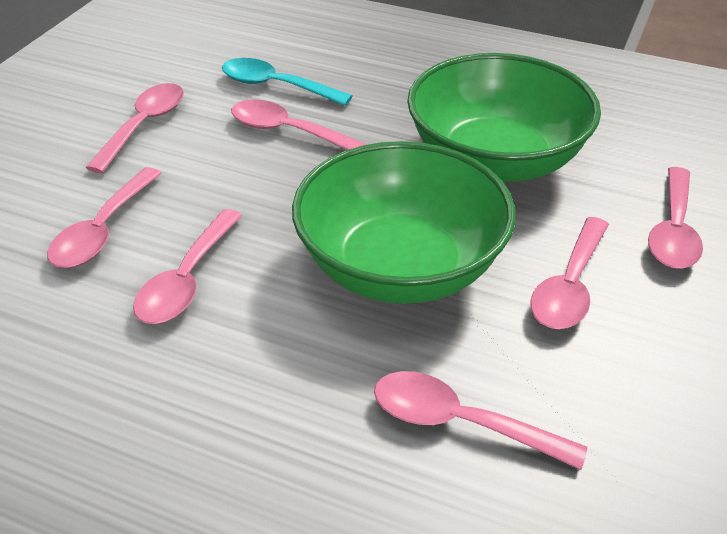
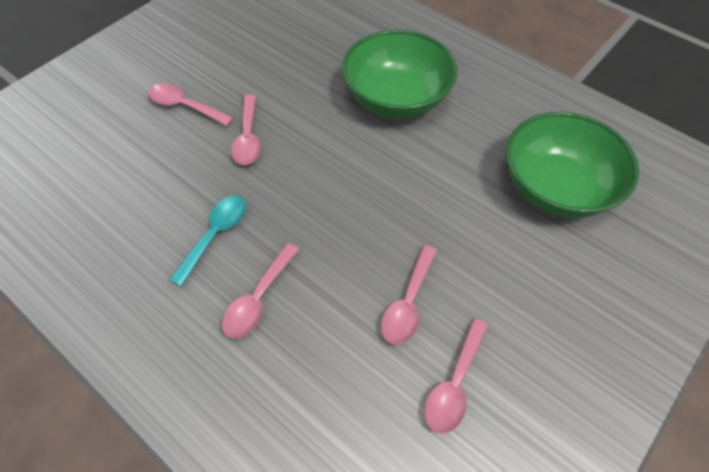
pink spoon: 7 -> 5

